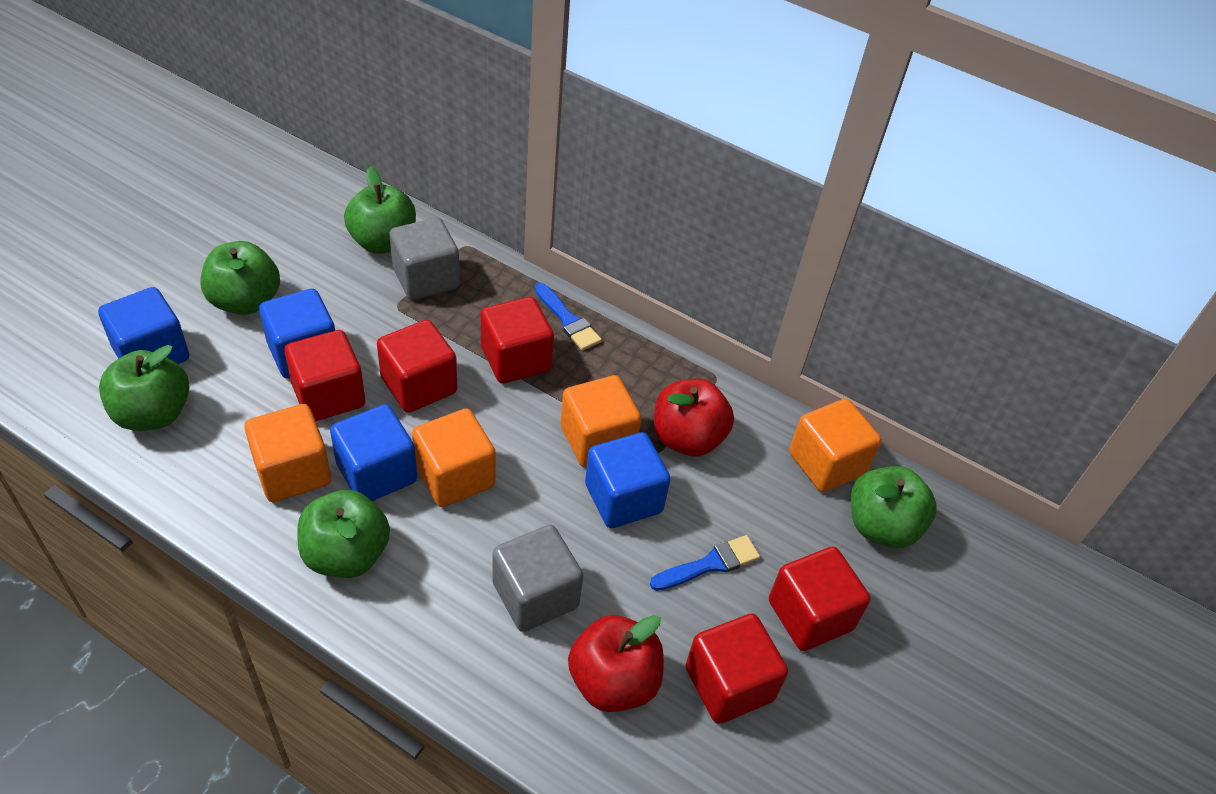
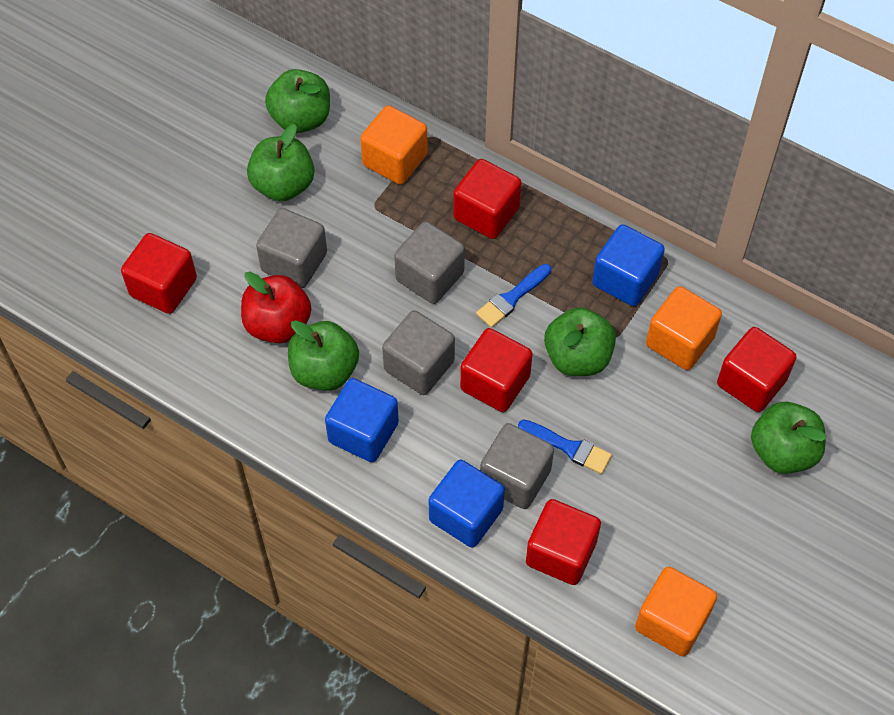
blue cube: 4 -> 3
grey cube: 2 -> 4
orange cube: 4 -> 3
red apple: 2 -> 1

